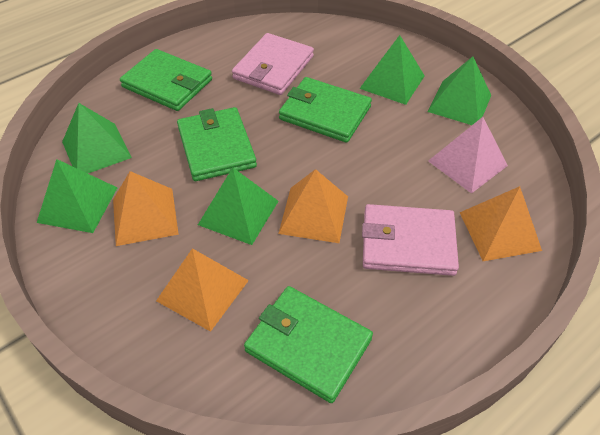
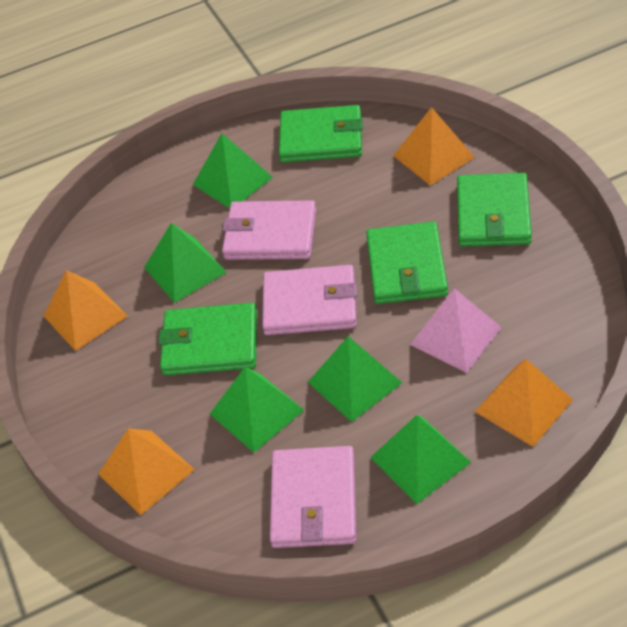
pink wallet: 2 -> 3

